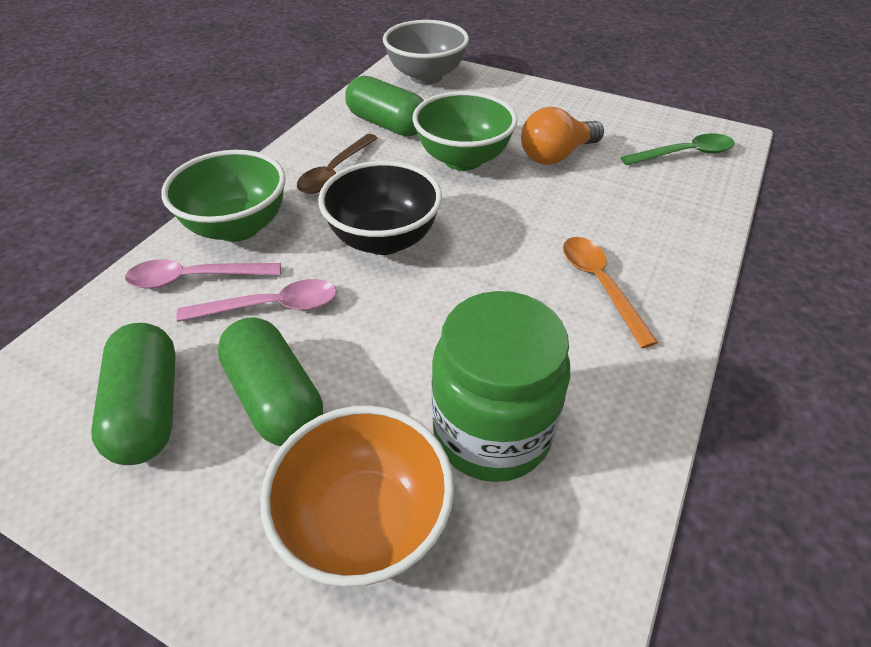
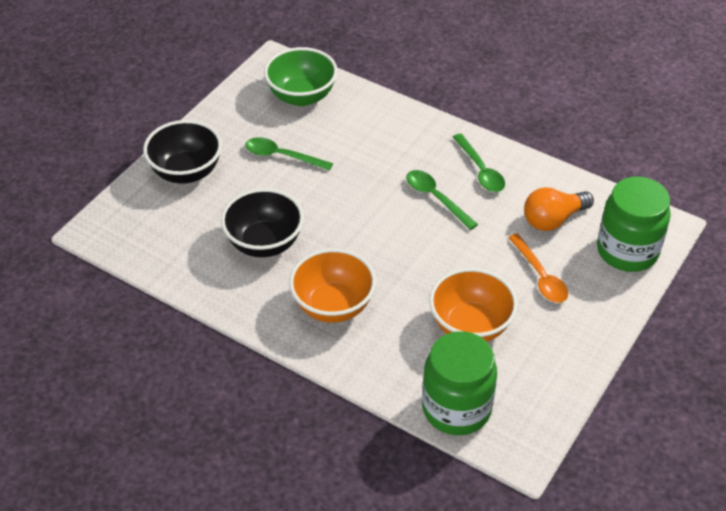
black bowl: 1 -> 2
brown spoon: 1 -> 0
green bowl: 2 -> 1
green capsule: 3 -> 0
green jar: 1 -> 2
green spoon: 1 -> 3
grey bowl: 1 -> 0
orange bowl: 1 -> 2
pink spoon: 2 -> 0

